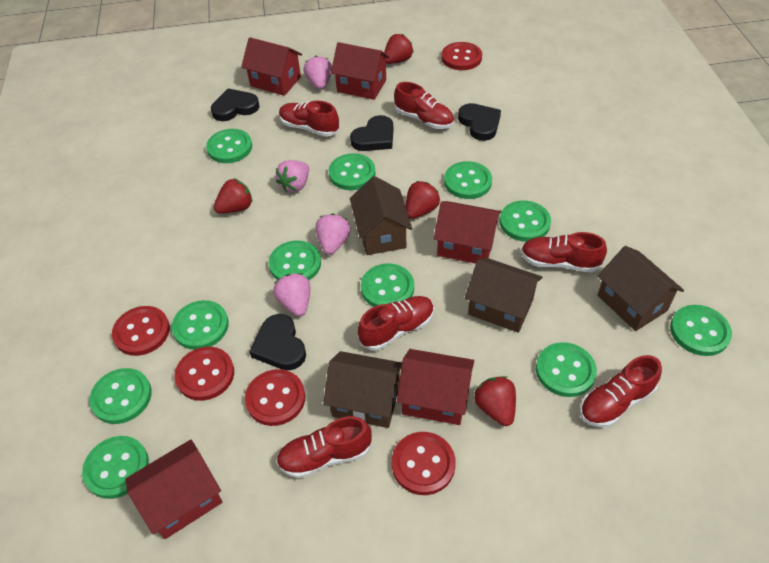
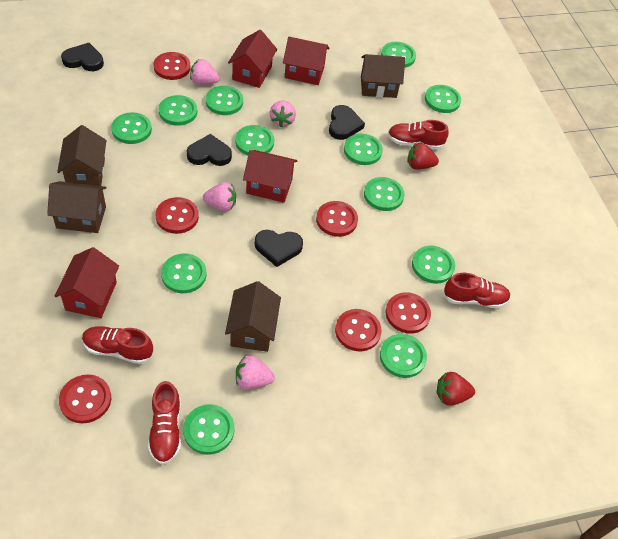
green button: 11 -> 12
red button: 5 -> 6
red house: 5 -> 4
red shoe: 6 -> 4
red strawberry: 4 -> 2

